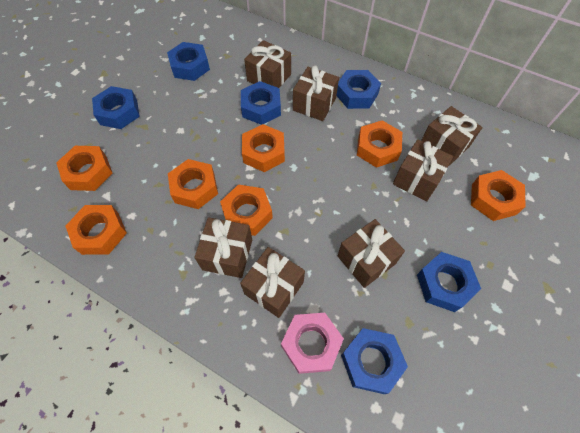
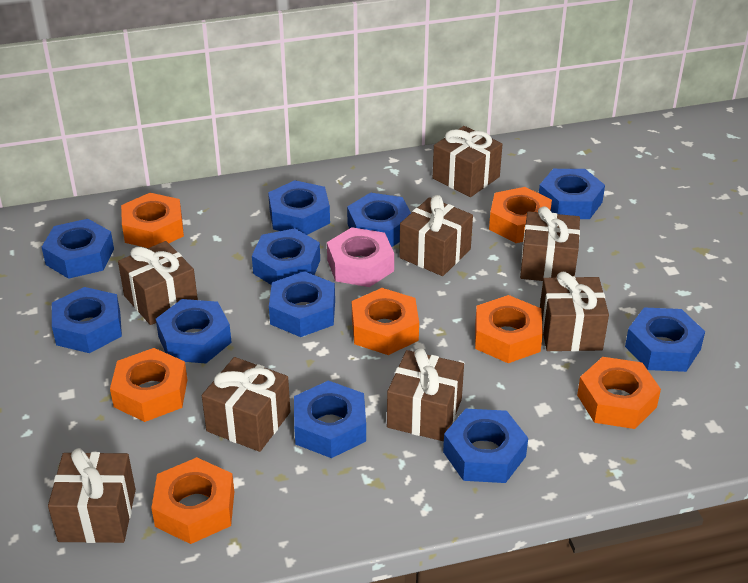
blue nut: 6 -> 11
brown gift: 7 -> 8

